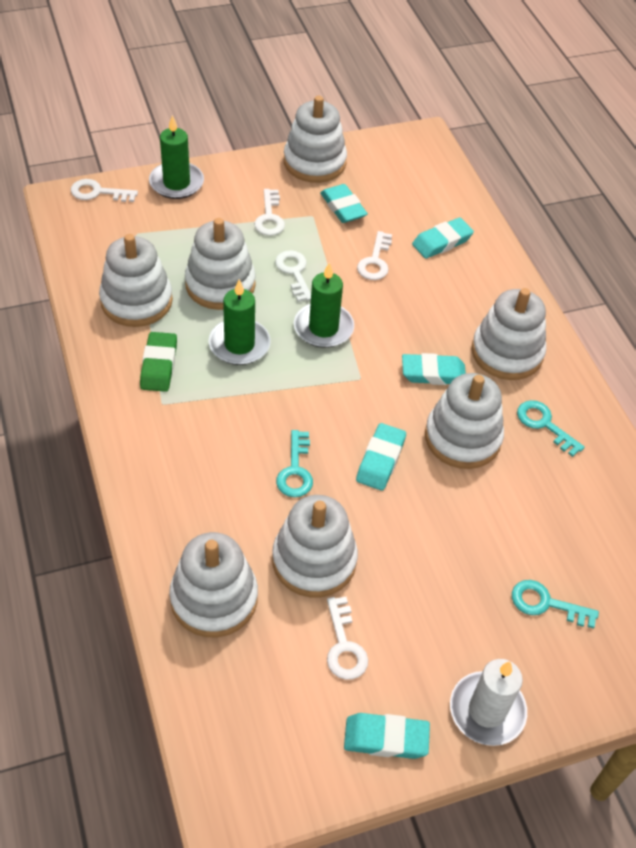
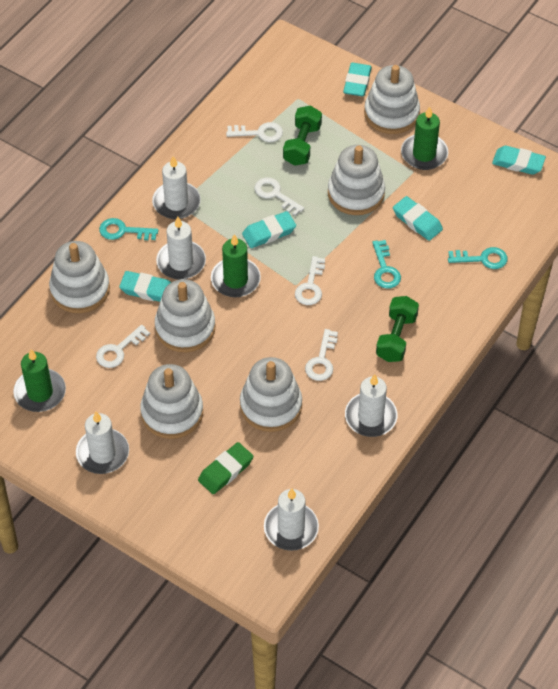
green dumbbell: 0 -> 2
white candle: 1 -> 5
white stacking toy: 7 -> 6

